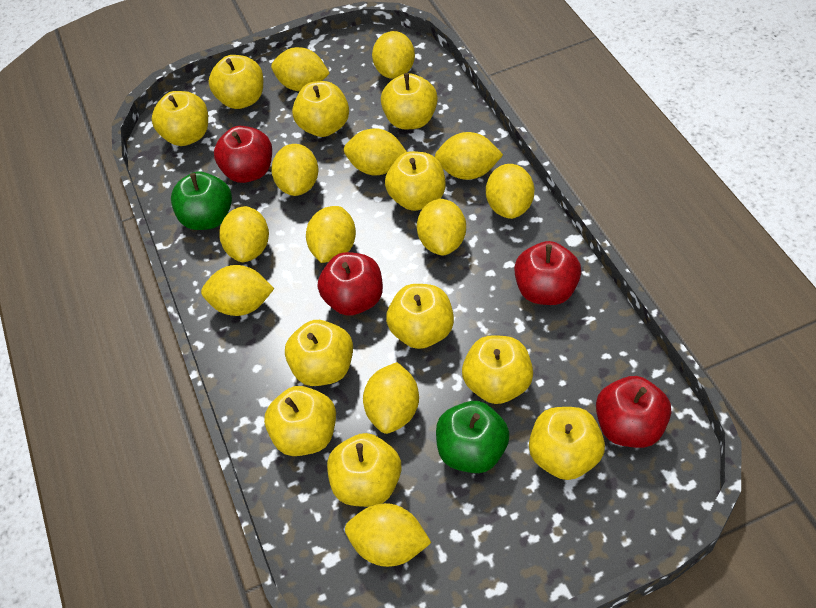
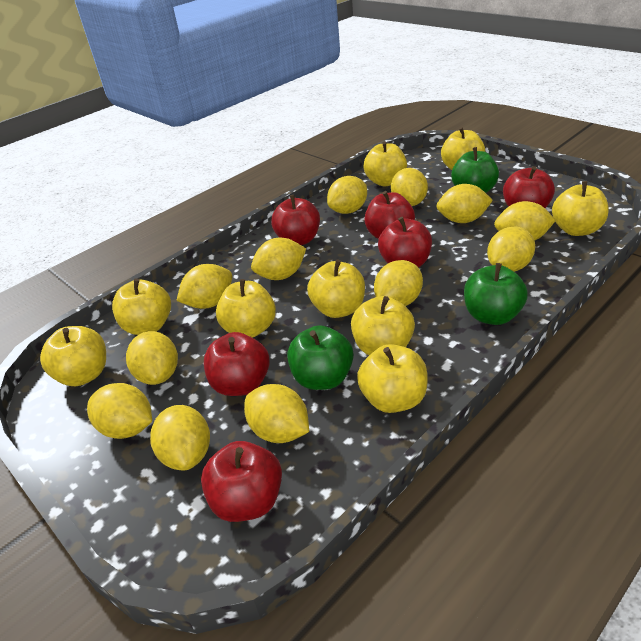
green apple: 2 -> 3
red apple: 4 -> 6
yellow apple: 11 -> 9

